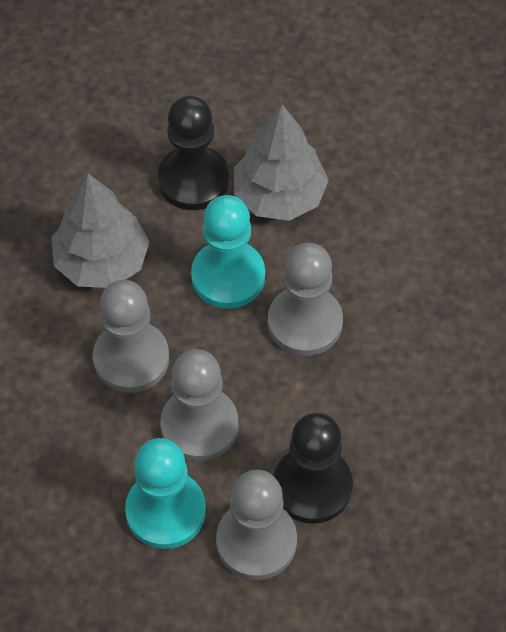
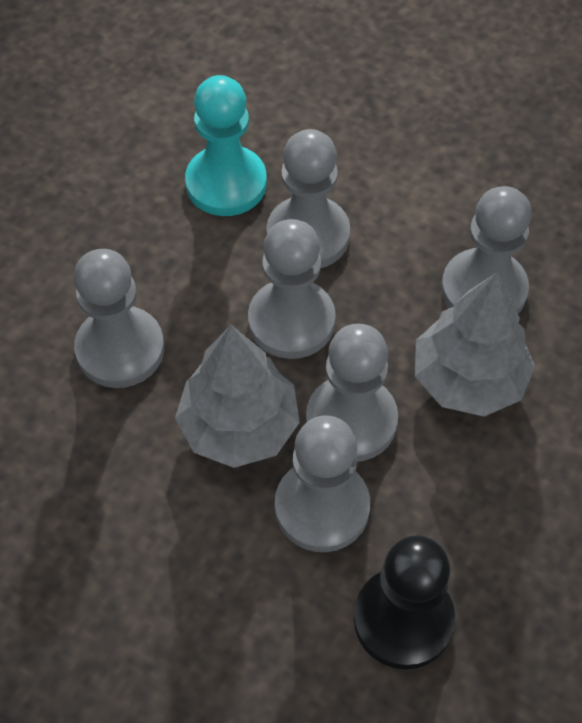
black pawn: 2 -> 1
grey pawn: 4 -> 6
turquoise pawn: 2 -> 1

